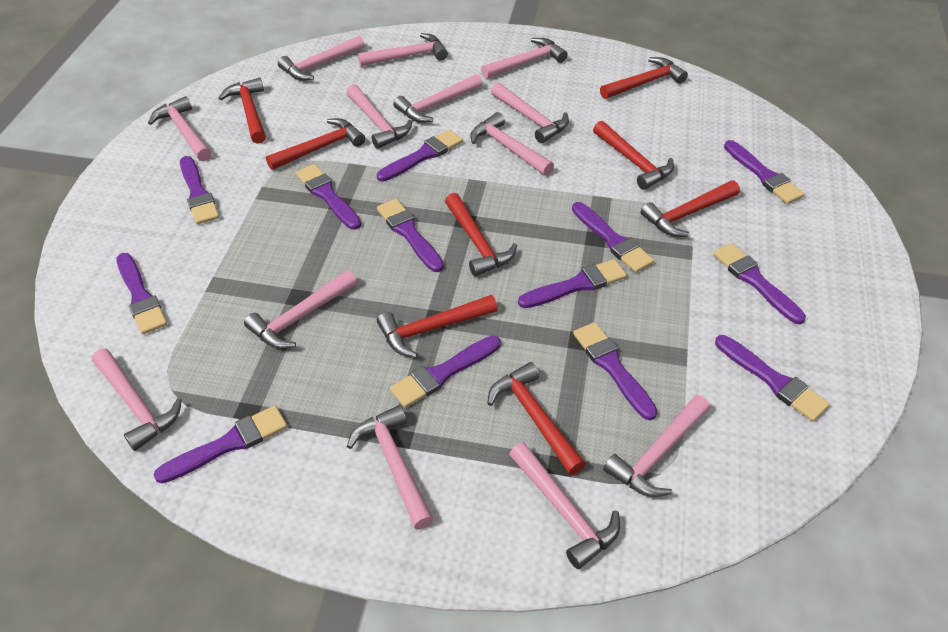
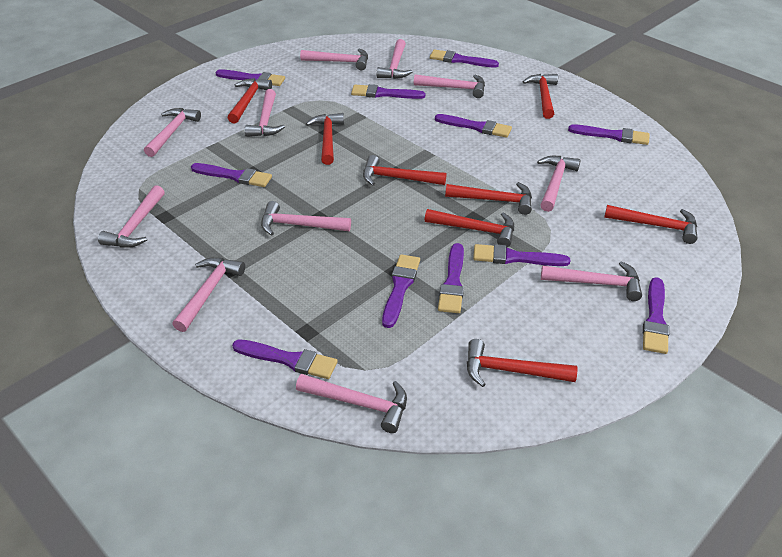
pink hammer: 13 -> 11
purple brush: 13 -> 11

